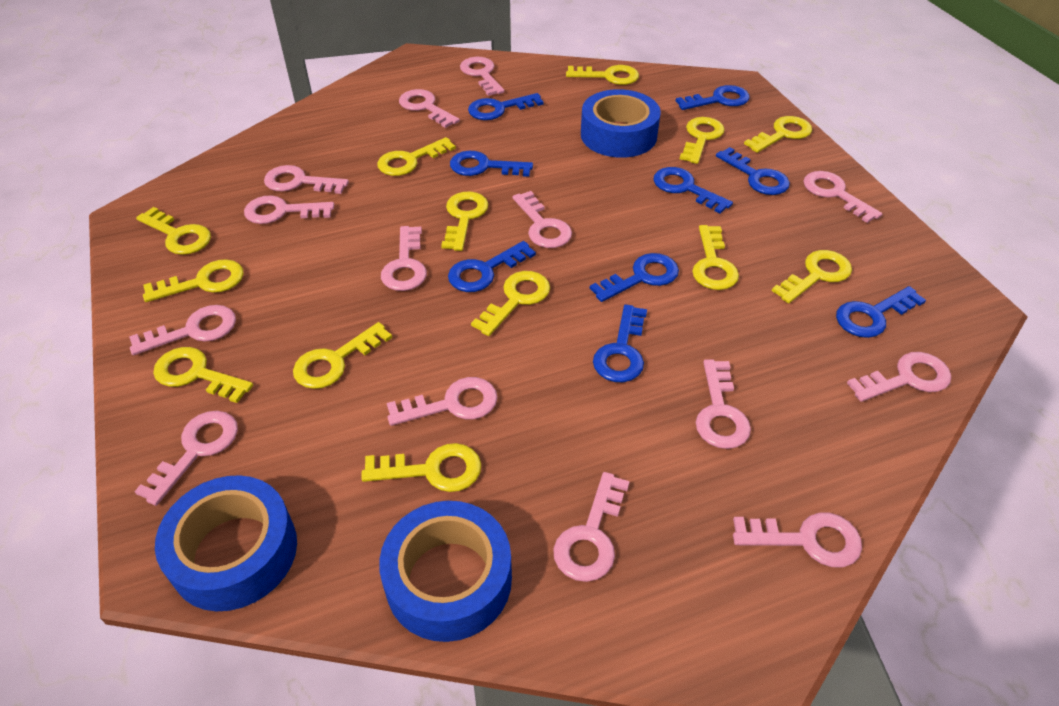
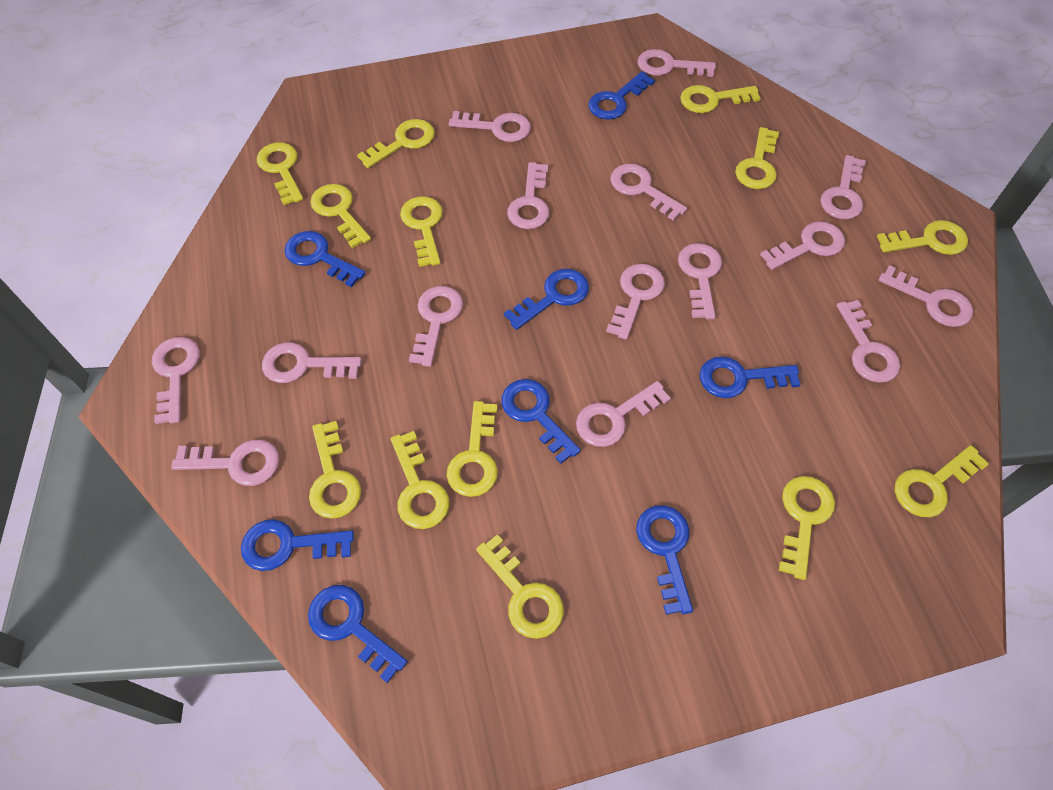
blue key: 9 -> 8
blue tape: 3 -> 0
pink key: 14 -> 15

